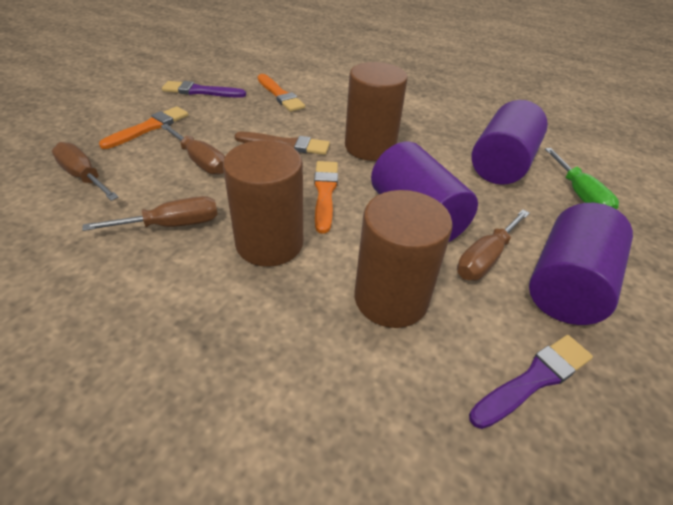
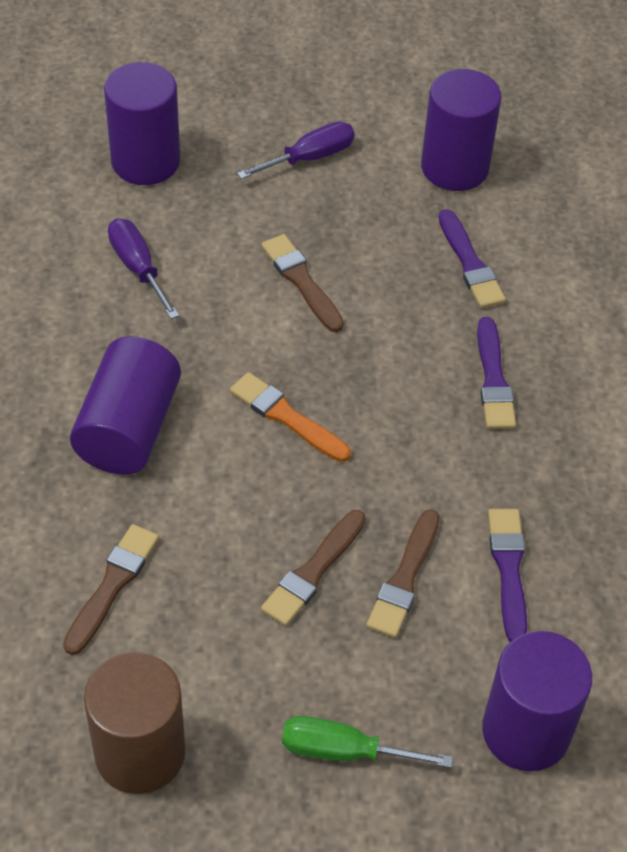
brown brush: 1 -> 4
brown cylinder: 3 -> 1
brown screwdriver: 4 -> 0
orange brush: 3 -> 1
purple brush: 2 -> 3
purple cylinder: 3 -> 4
purple screwdriver: 0 -> 2

